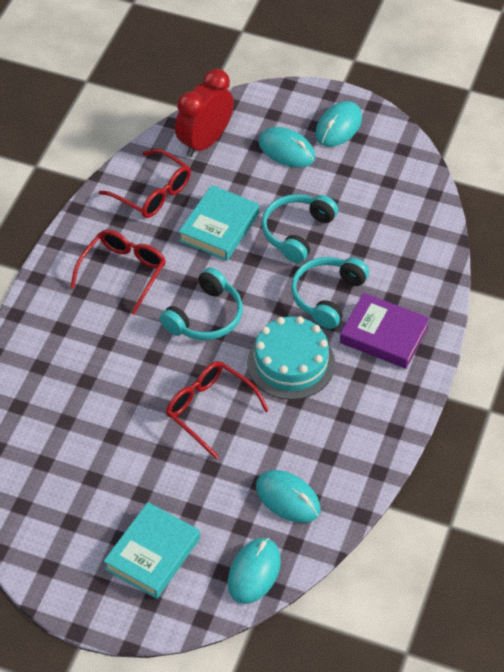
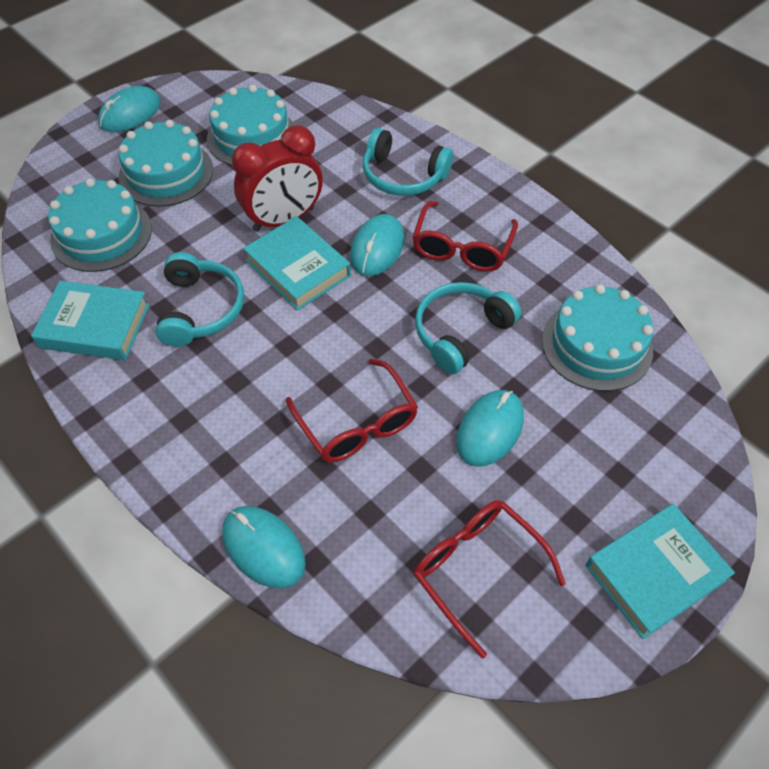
purple book: 1 -> 0
turquoise book: 2 -> 3
turquoise cake: 1 -> 4

